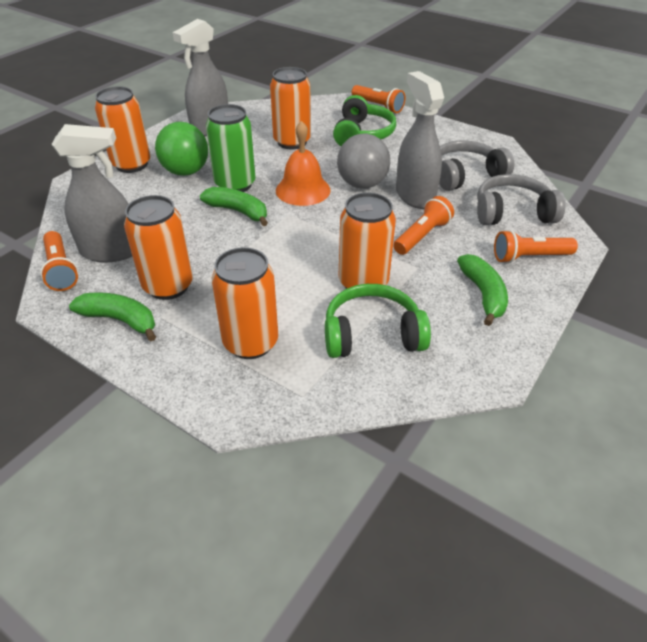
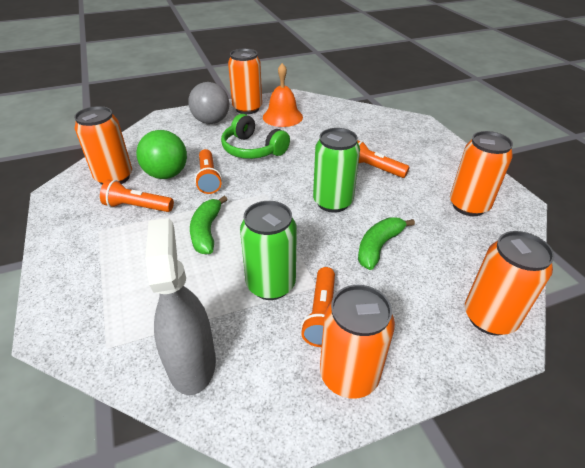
green banana: 3 -> 2
green can: 1 -> 2
green headphones: 2 -> 1
grey headphones: 2 -> 0
grey spray bottle: 3 -> 1

